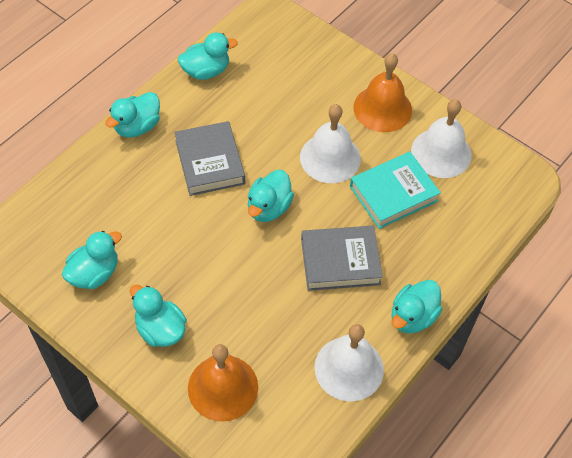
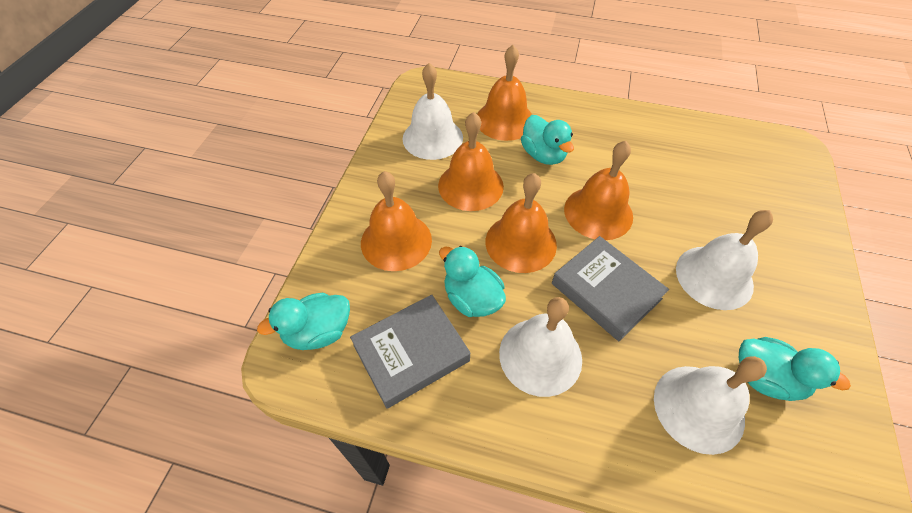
orange bell: 2 -> 5
turquoise book: 1 -> 0
turquoise duck: 6 -> 4
white bell: 3 -> 4

